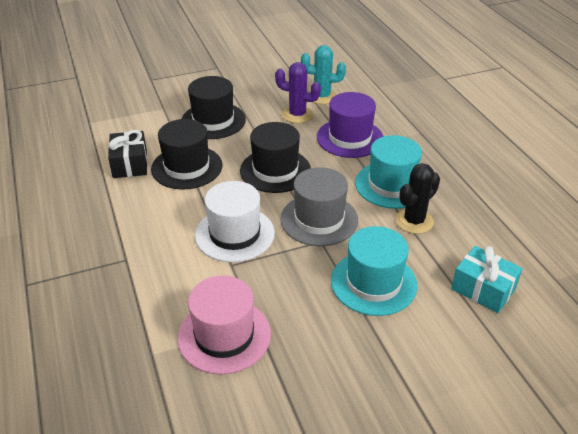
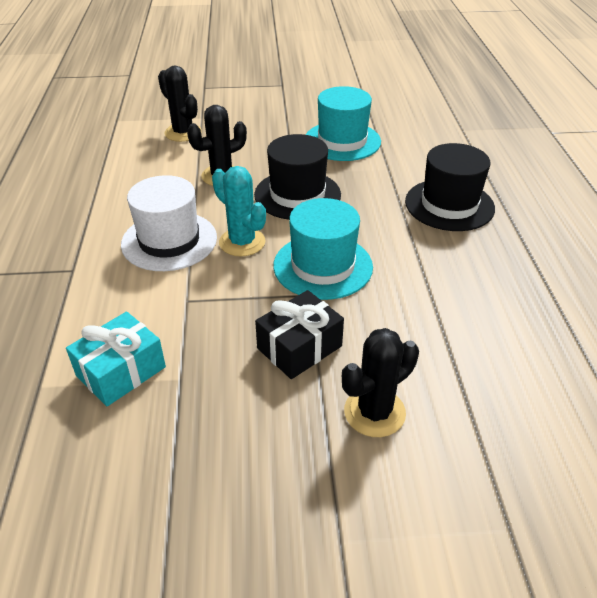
black cactus: 1 -> 3
black hat: 3 -> 2
grey hat: 1 -> 0
pink hat: 1 -> 0
purple cactus: 1 -> 0
purple hat: 1 -> 0

